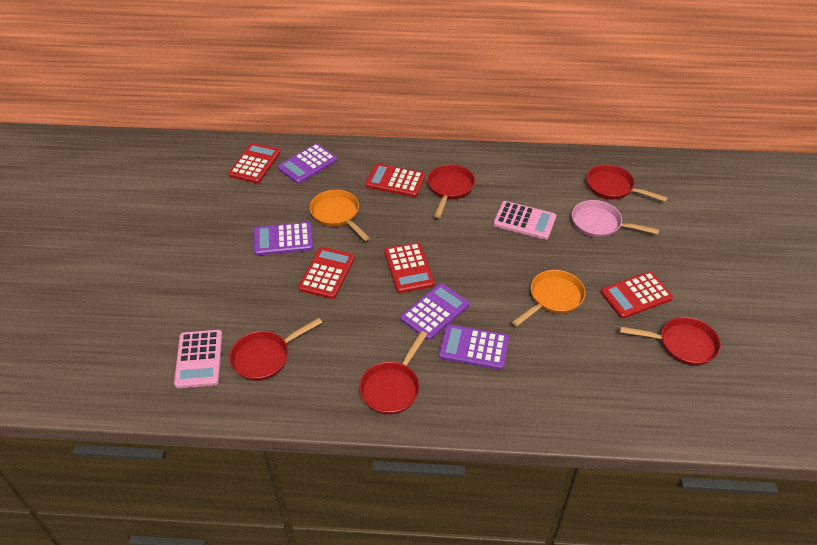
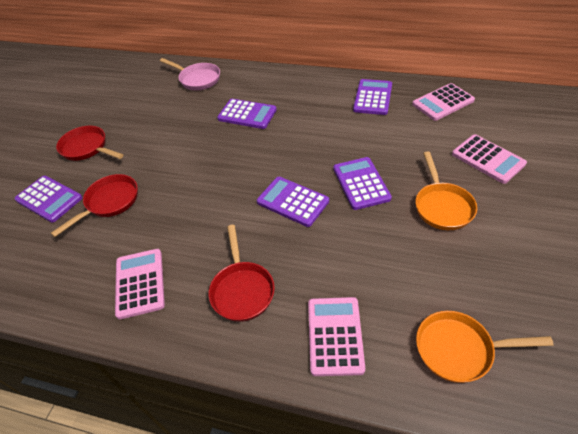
pink calculator: 2 -> 4
purple calculator: 4 -> 5
red calculator: 5 -> 0
red pan: 5 -> 3

